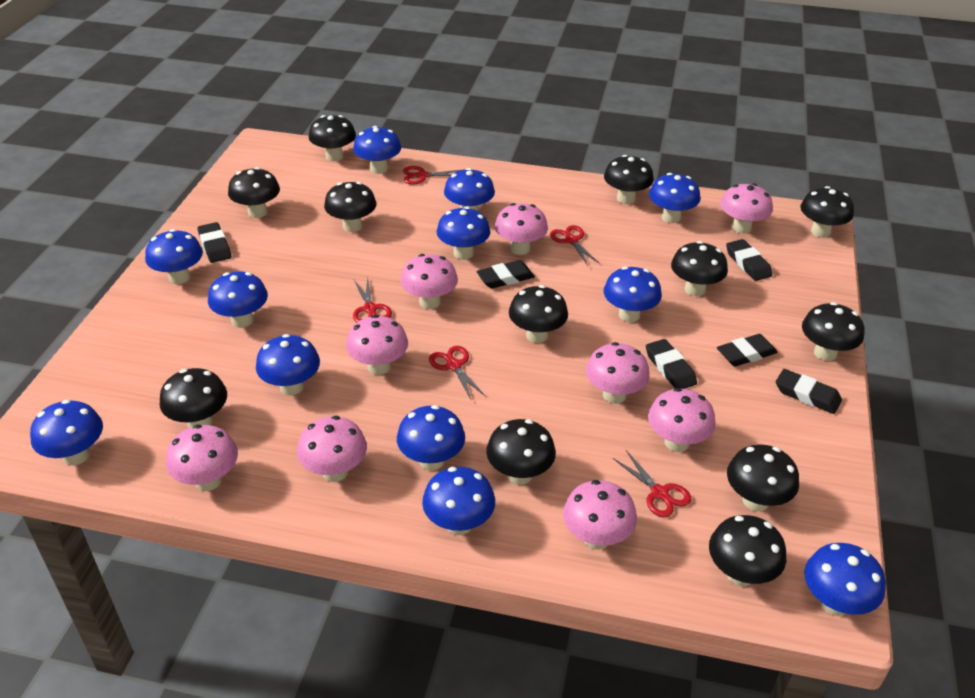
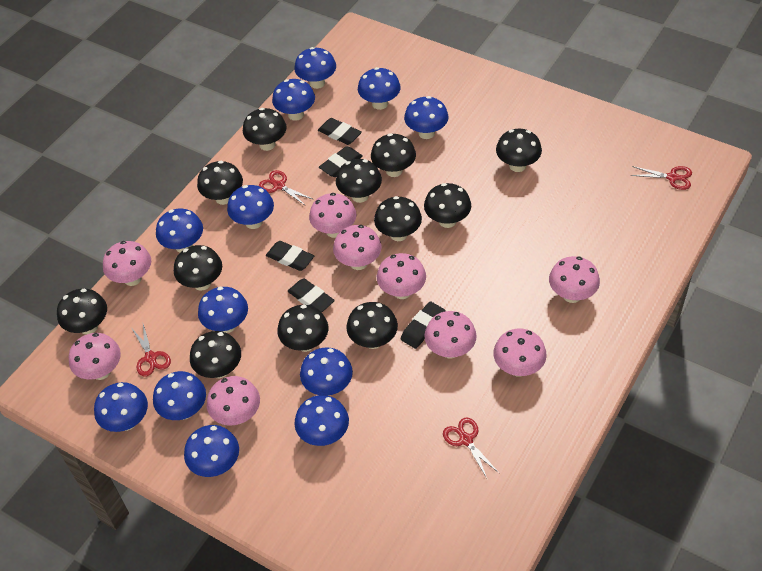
black eraser: 6 -> 5
red scissors: 5 -> 4

